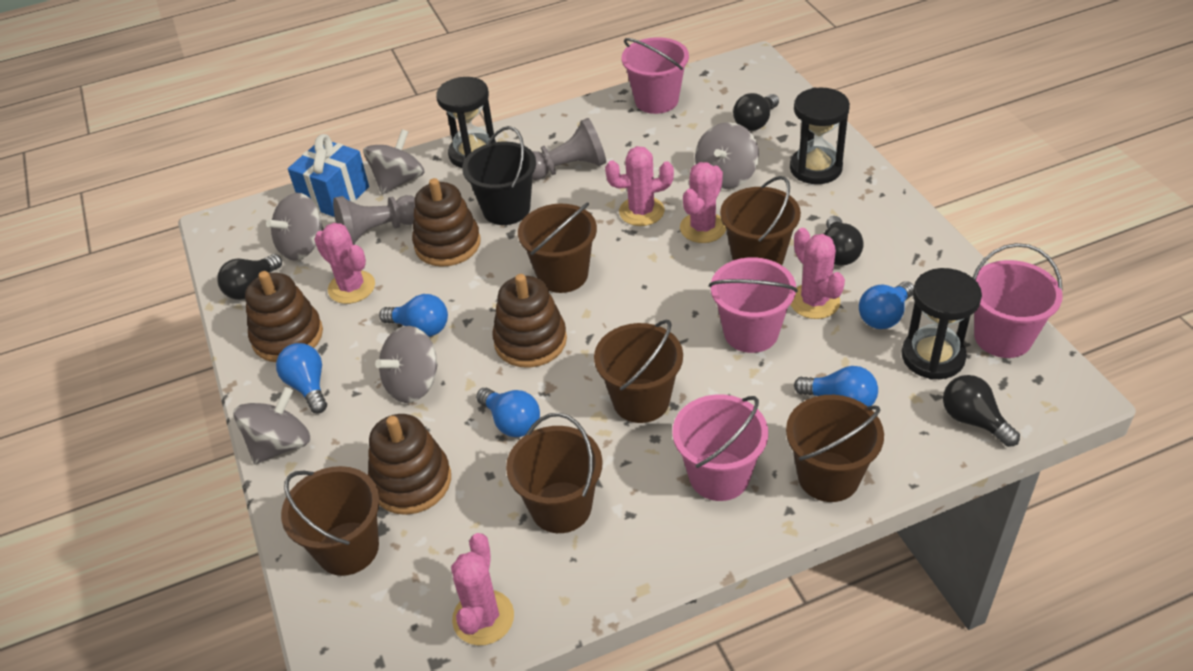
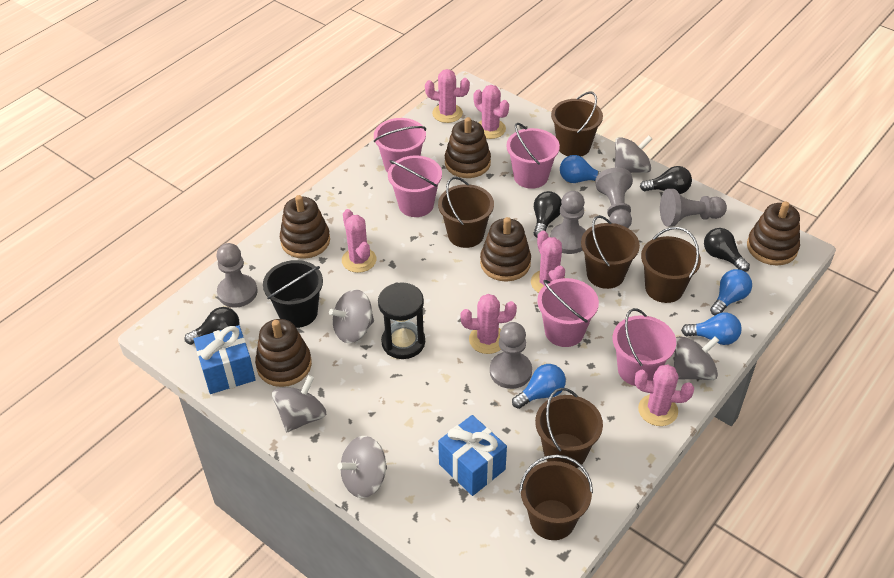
black hourglass: 3 -> 1
blue gift: 1 -> 2
blue light bulb: 5 -> 4
brown stacking toy: 4 -> 5
grey pawn: 2 -> 5
pink bucket: 4 -> 5
pink cactus: 5 -> 6

